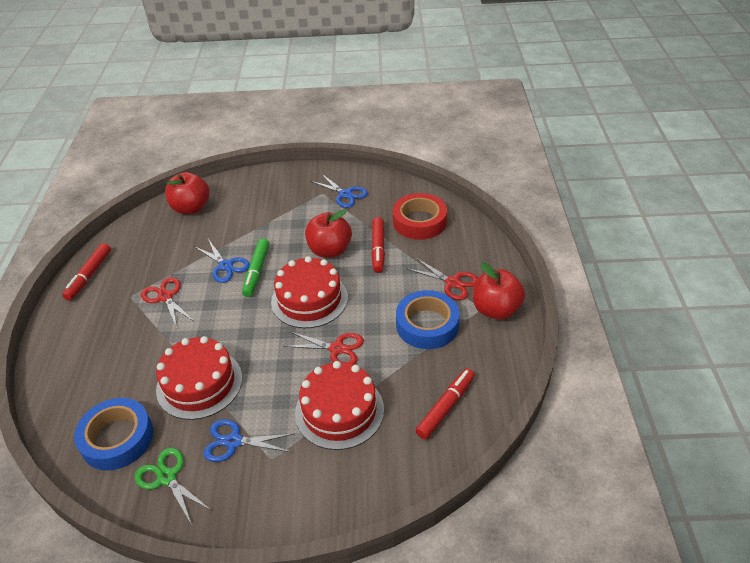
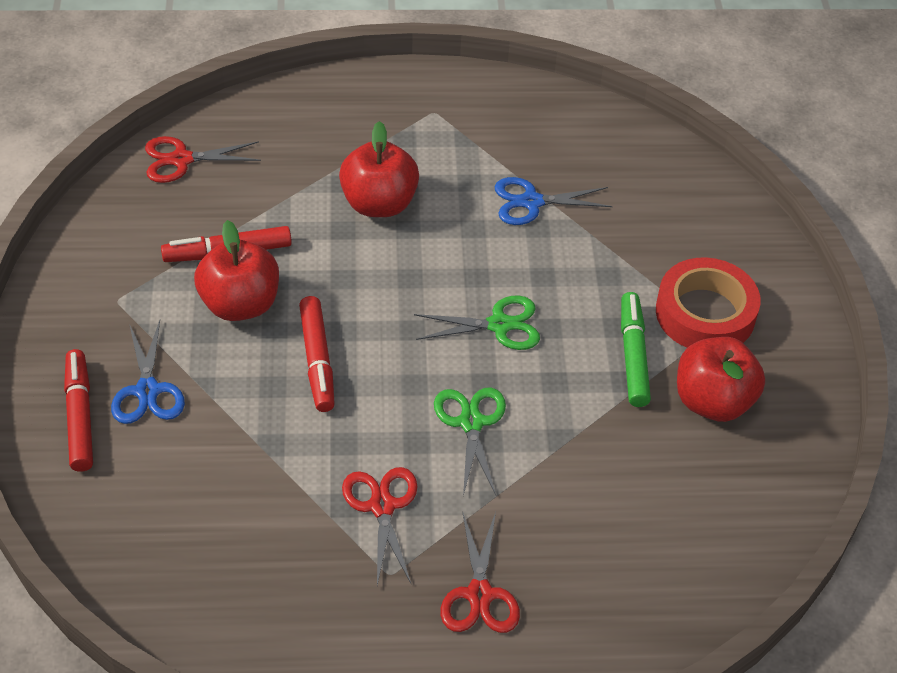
blue scissors: 3 -> 2
blue tape: 2 -> 0
green scissors: 1 -> 2
red cake: 3 -> 0

